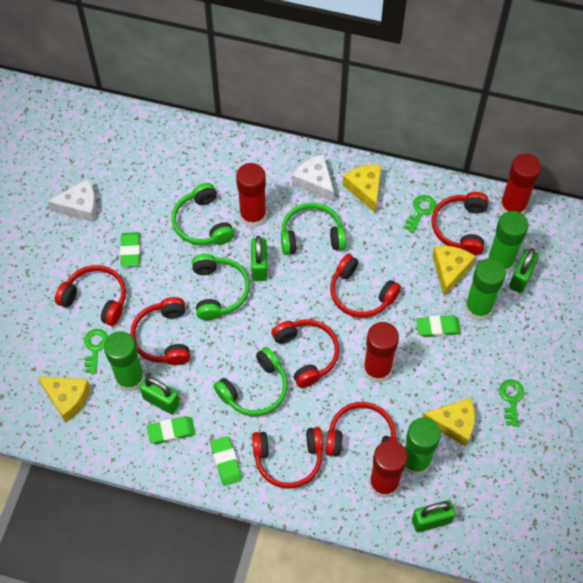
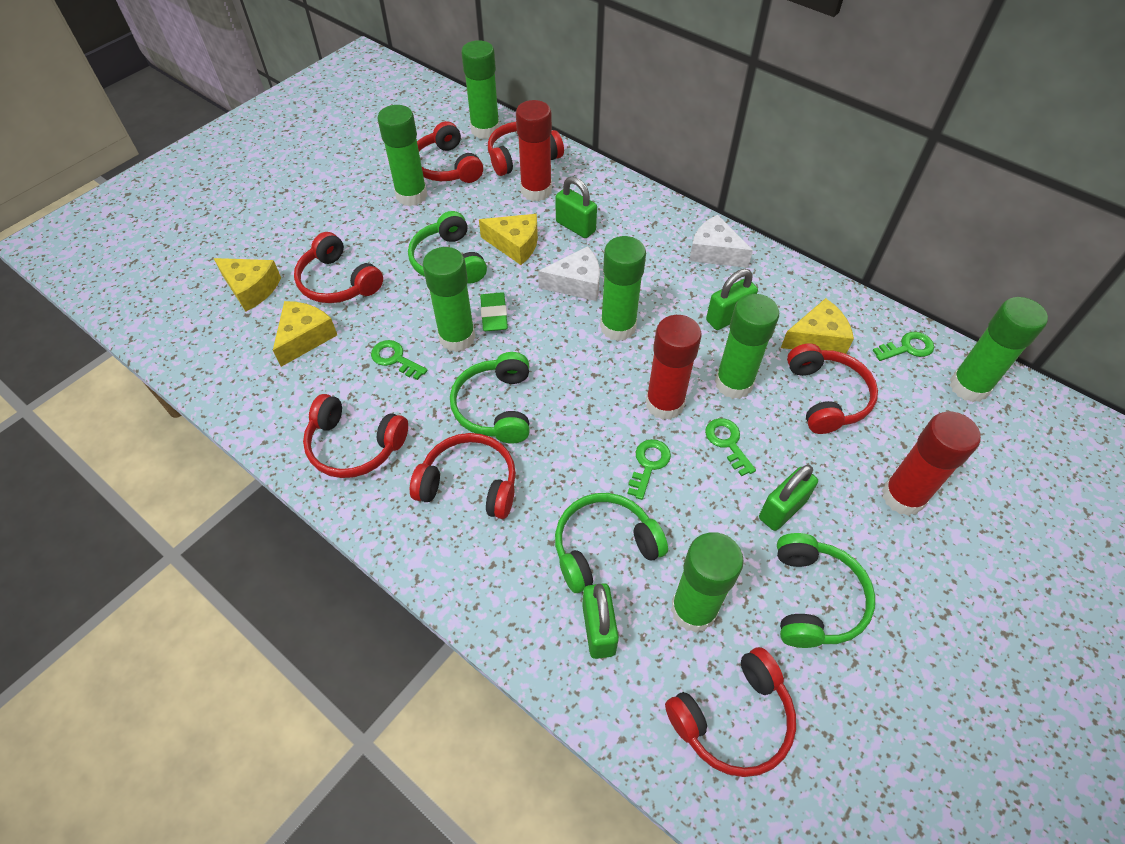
green eraser: 4 -> 1
green glue stick: 4 -> 7
green key: 3 -> 4
red glue stick: 4 -> 3

